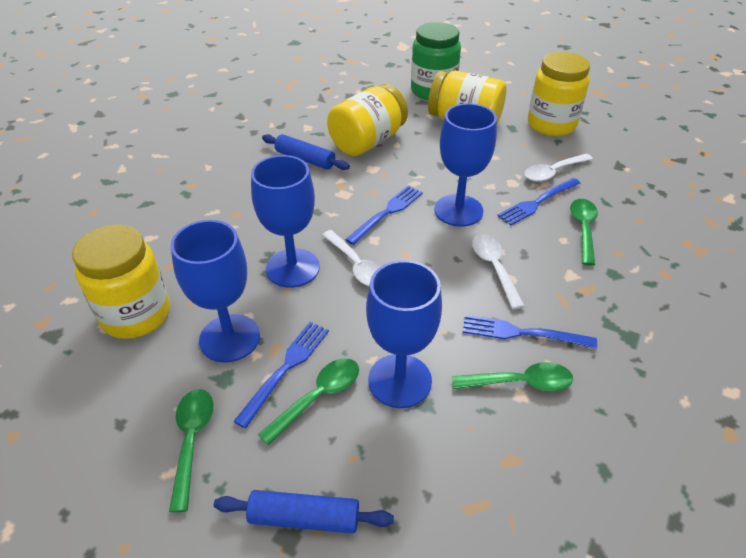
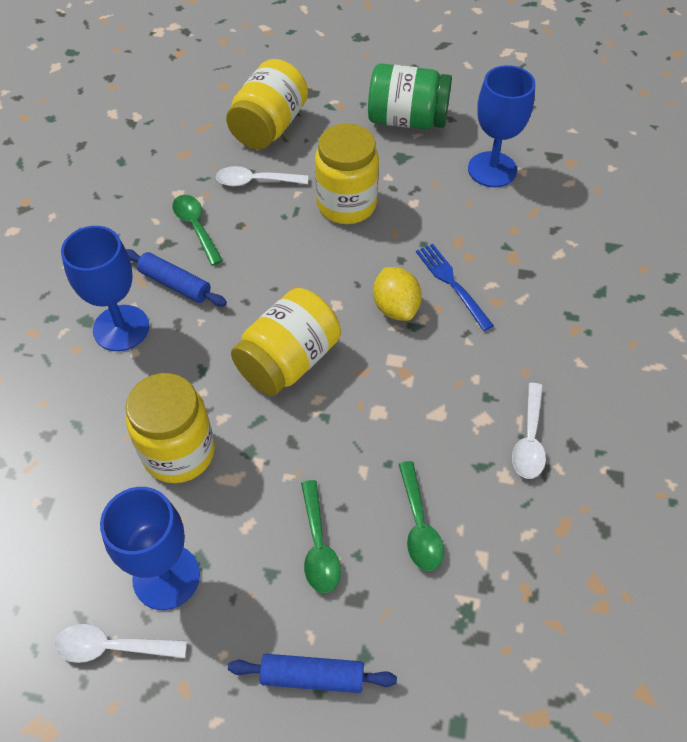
blue fork: 4 -> 1
blue goblet: 4 -> 3
green spoon: 4 -> 3
yellow lemon: 0 -> 1

